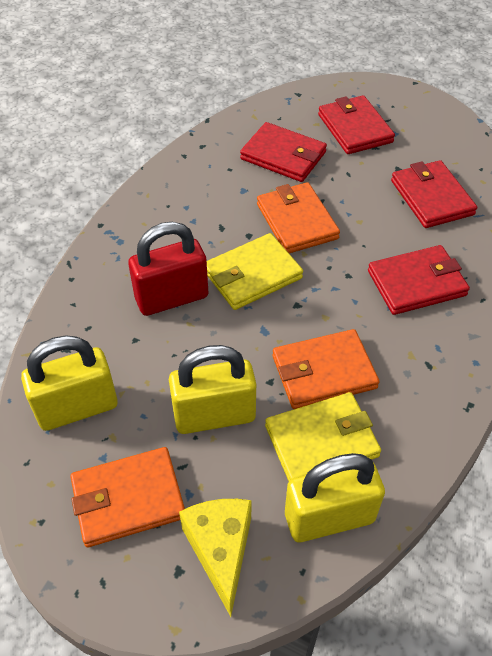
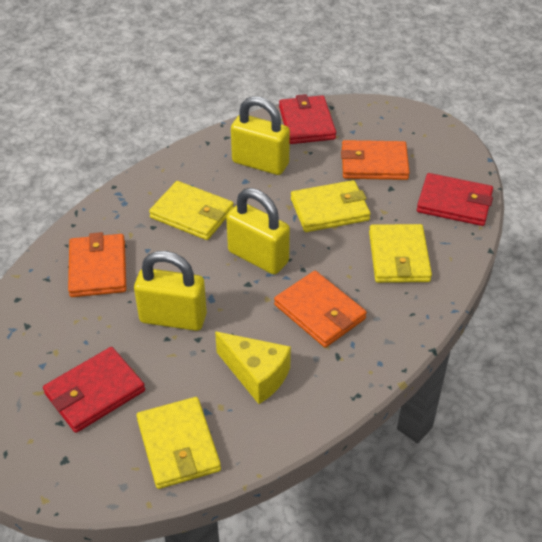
red padlock: 1 -> 0
red wallet: 4 -> 3
yellow wallet: 2 -> 4

